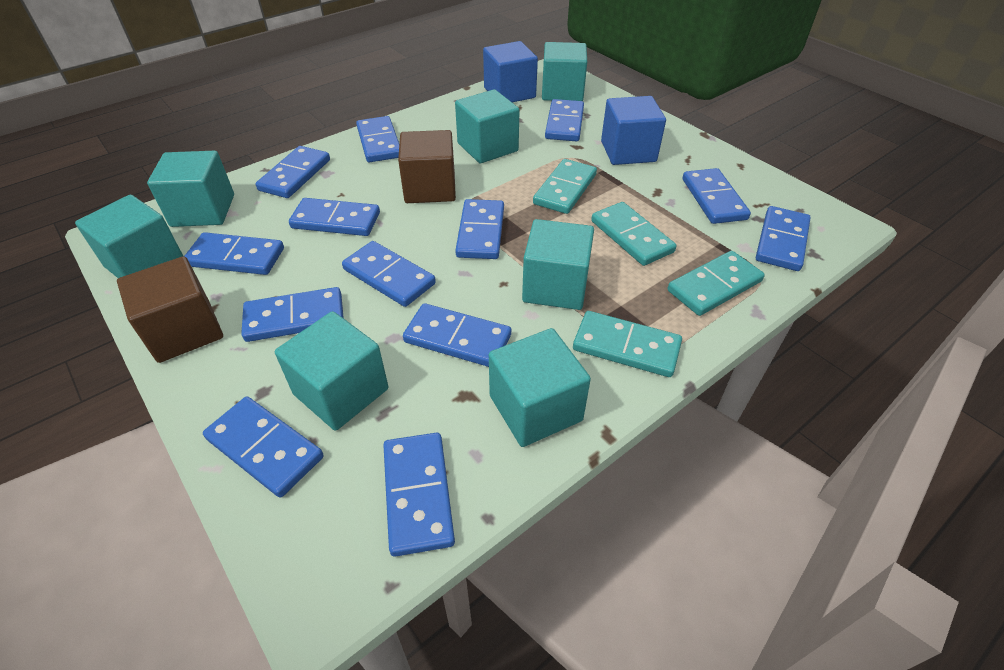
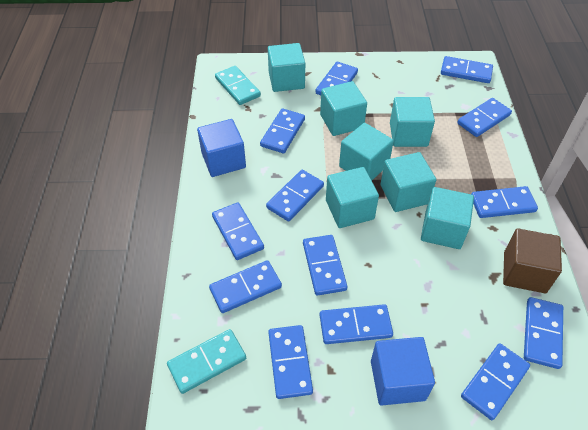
brown cube: 2 -> 1
turquoise domino: 4 -> 2

